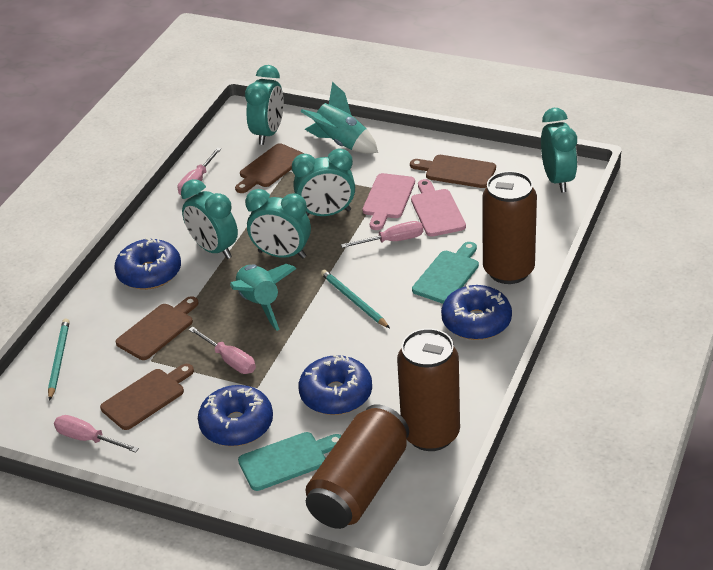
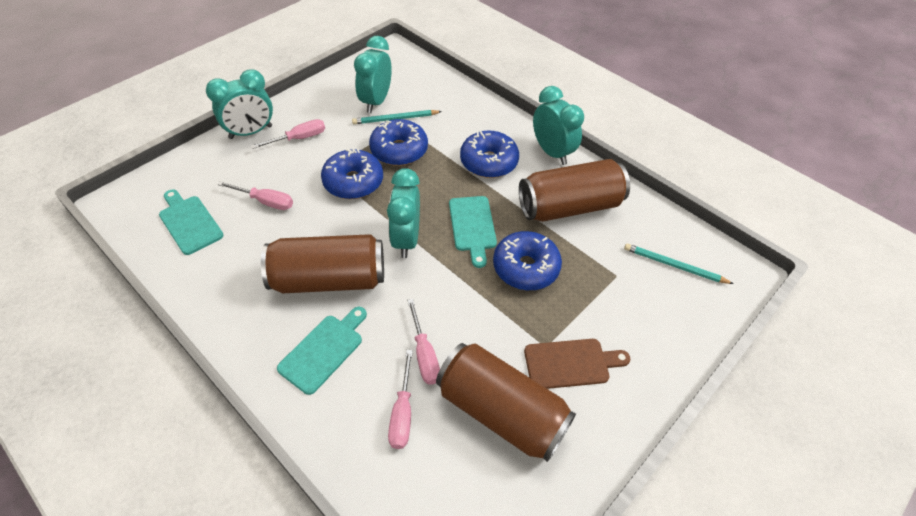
brown cutting board: 4 -> 1
pink cutting board: 2 -> 0
turquoise clock: 5 -> 4
turquoise cutting board: 2 -> 3
turquoise rocket: 2 -> 0

